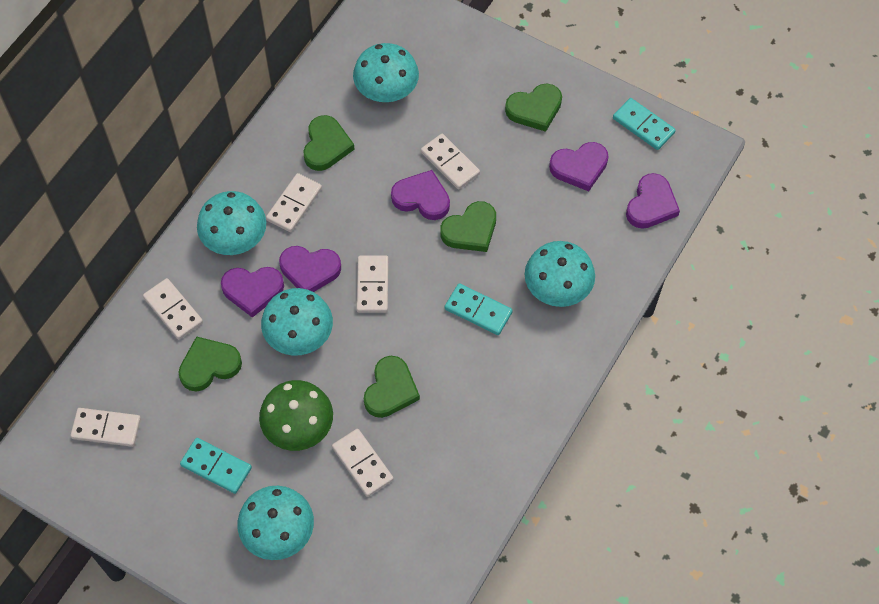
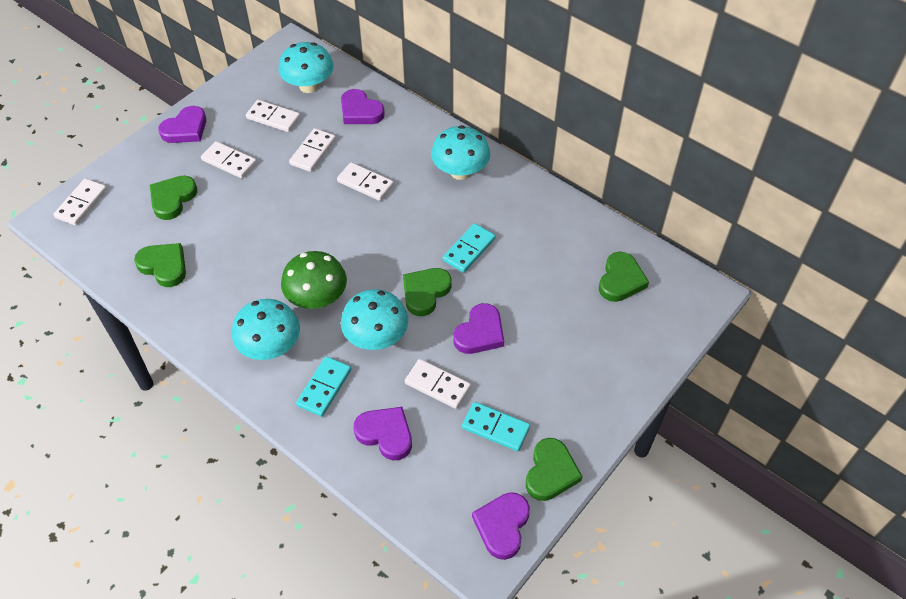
turquoise mushroom: 5 -> 4

